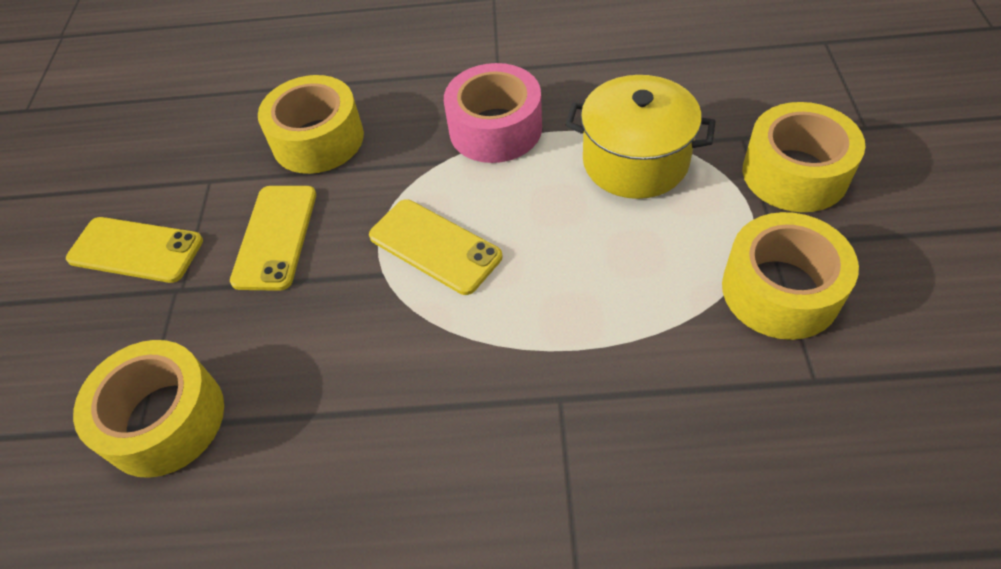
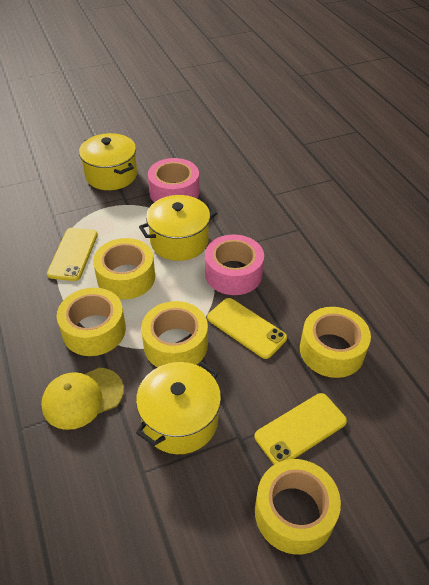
pink tape: 1 -> 2
yellow cap: 0 -> 1
yellow pot: 1 -> 3
yellow tape: 4 -> 5

